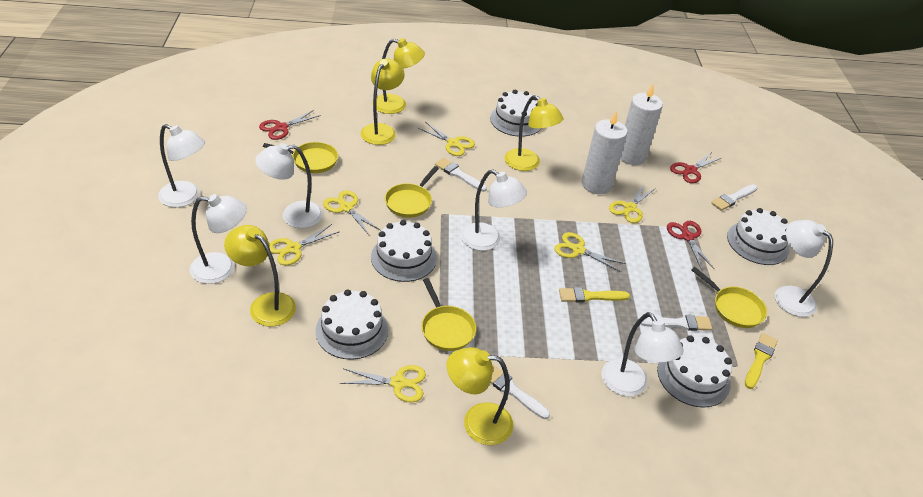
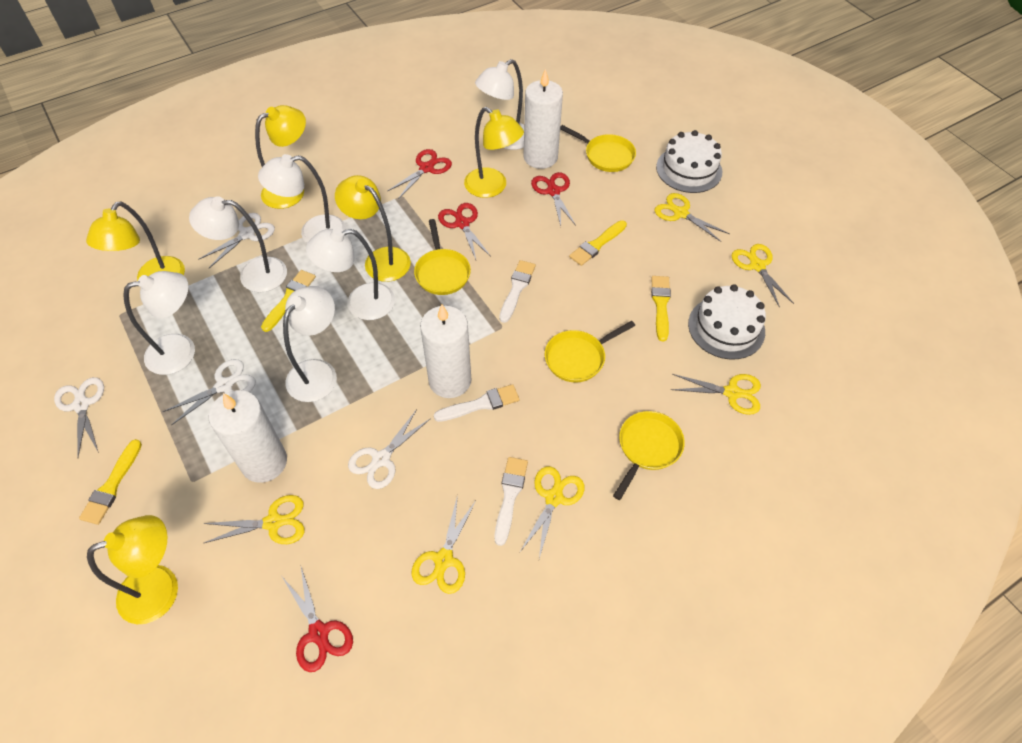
red scissors: 3 -> 4
white brush: 4 -> 3
white cake: 5 -> 2
white candle: 2 -> 3
white scissors: 0 -> 4
yellow brush: 2 -> 4

